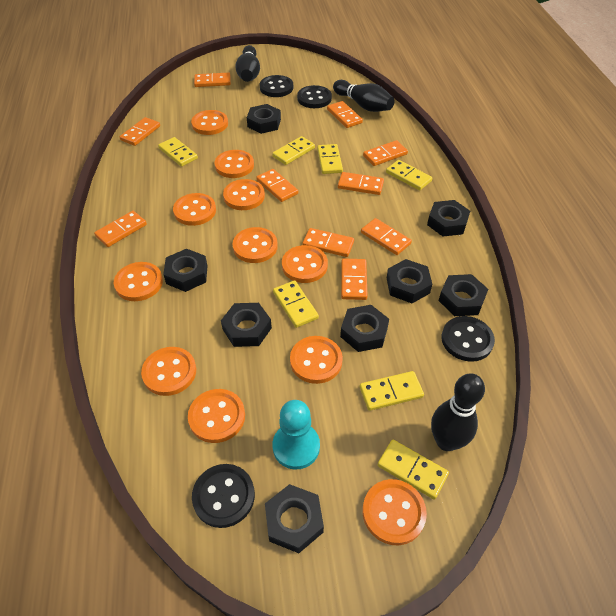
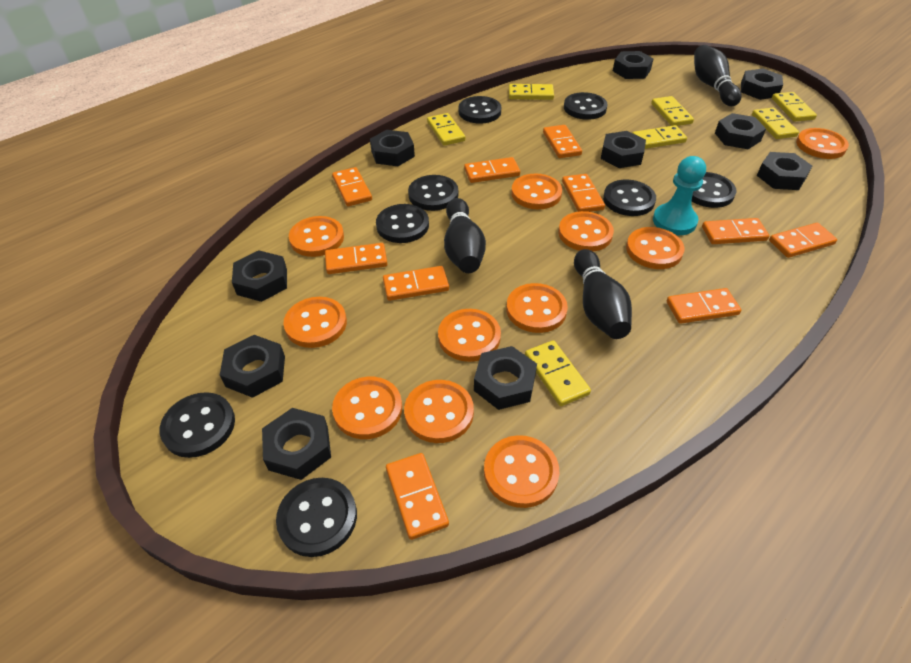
black button: 4 -> 8
black nut: 8 -> 10

